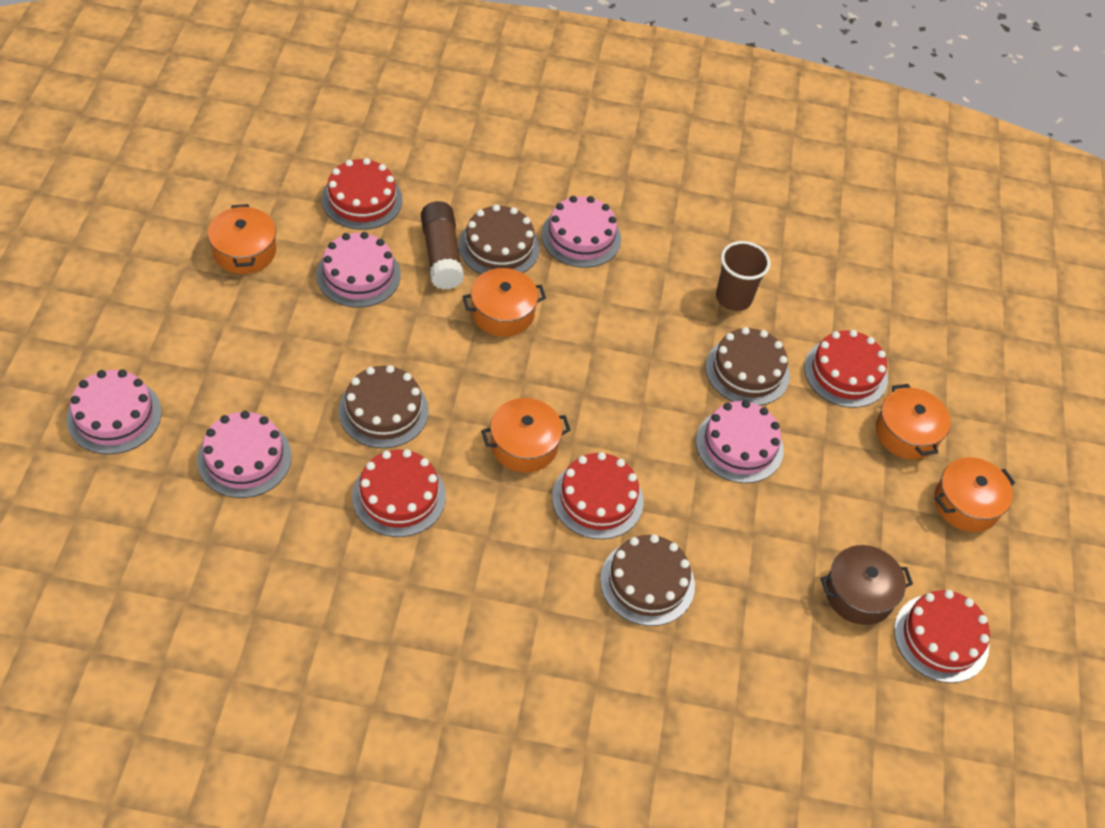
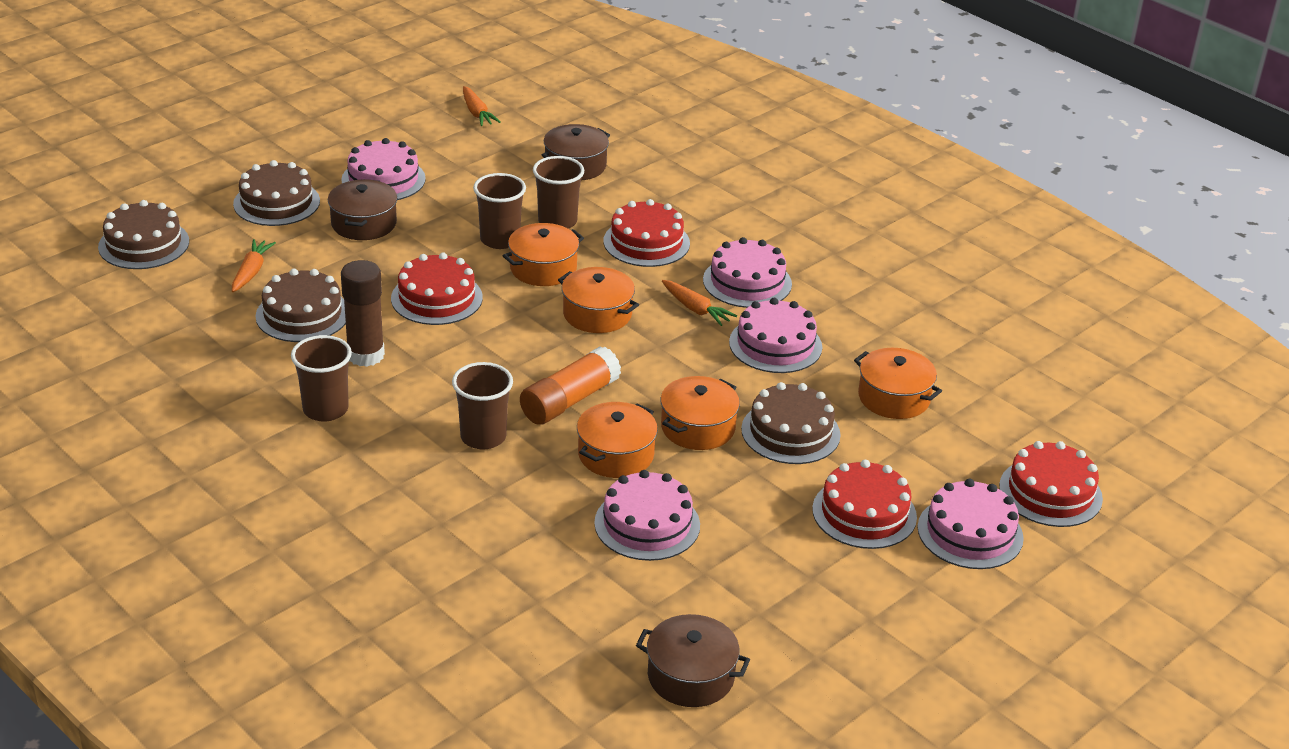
brown cup: 1 -> 4
brown pot: 1 -> 3
orange carrot: 0 -> 3
orange glue stick: 0 -> 1
red cake: 5 -> 4

